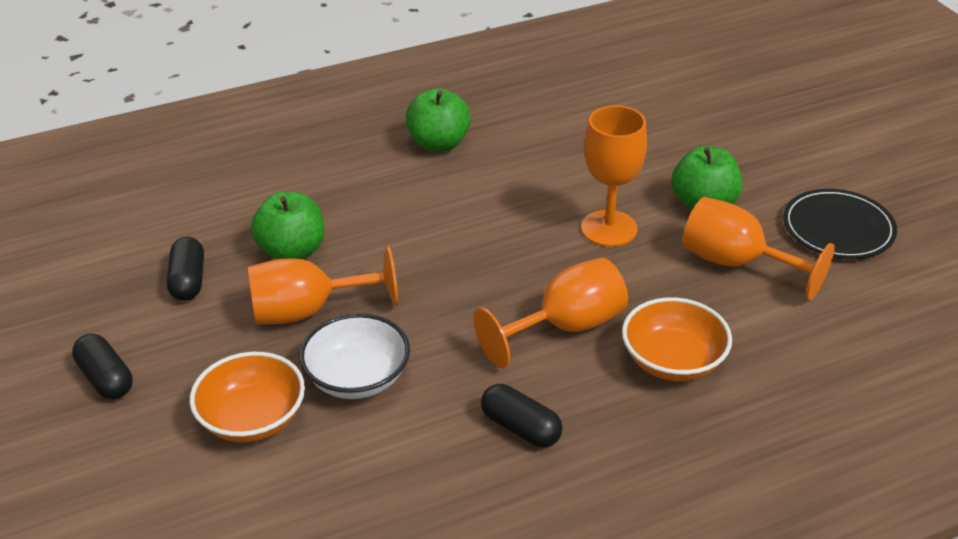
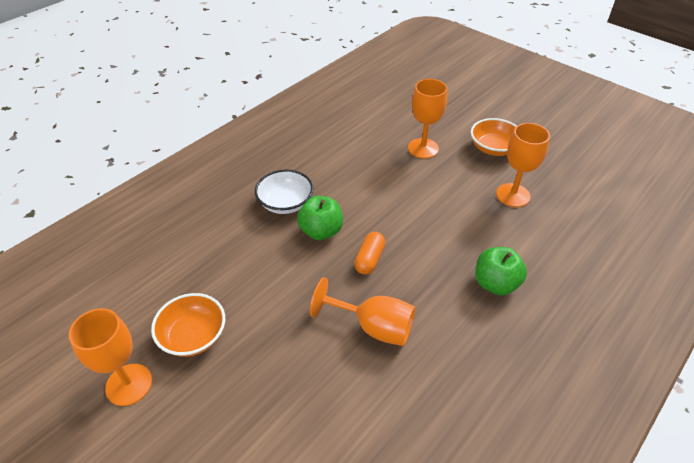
black capsule: 3 -> 0
black plate: 1 -> 0
green apple: 3 -> 2
orange capsule: 0 -> 1

